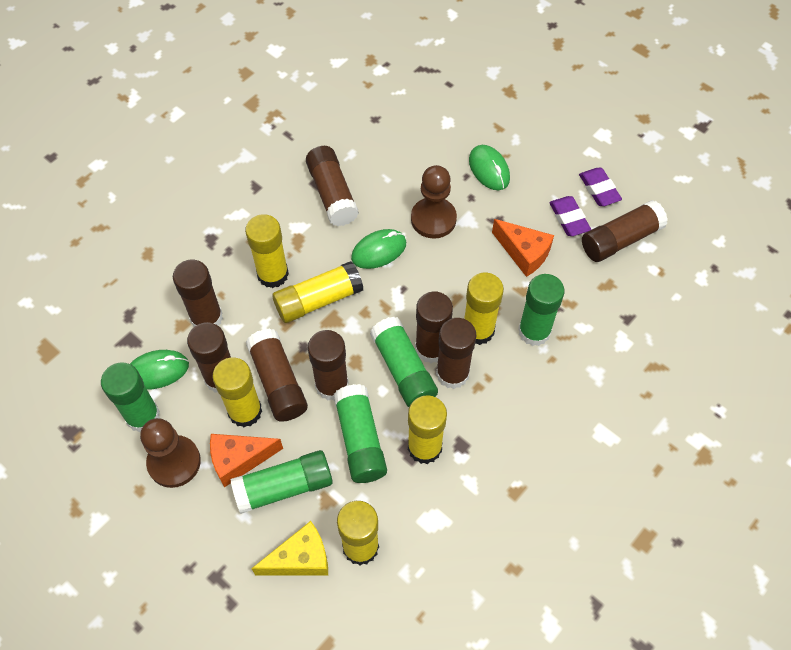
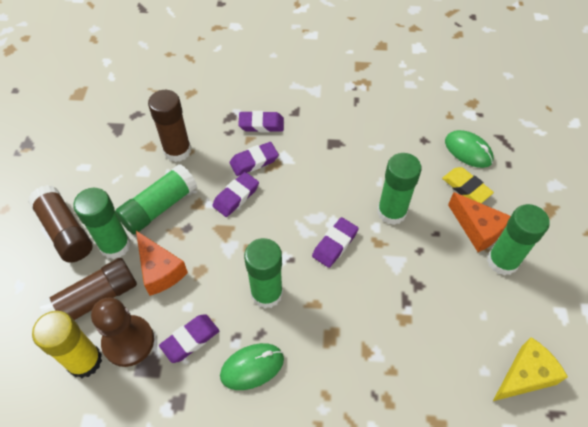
brown glue stick: 8 -> 3
brown pawn: 2 -> 1
green mouse: 3 -> 2
purple eraser: 2 -> 5
yellow eraser: 0 -> 1
yellow glue stick: 6 -> 1

